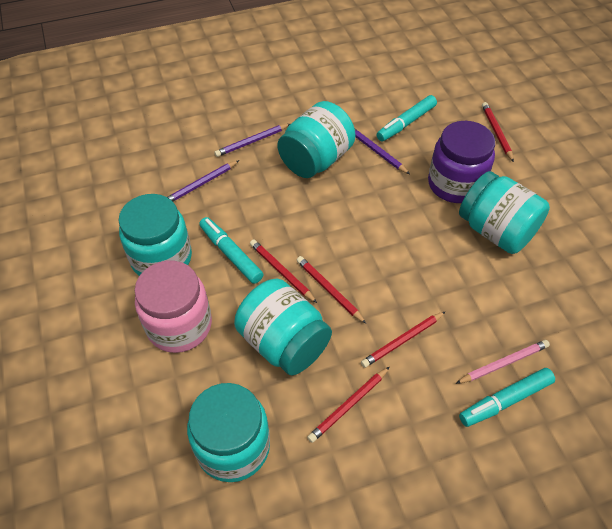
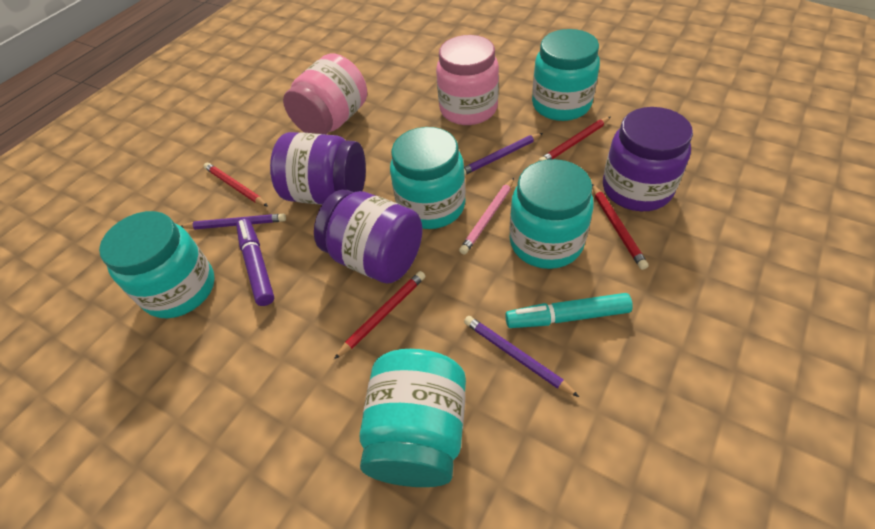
pink jar: 1 -> 2
purple jar: 1 -> 3
purple marker: 0 -> 1
red pencil: 5 -> 4
turquoise marker: 3 -> 1

